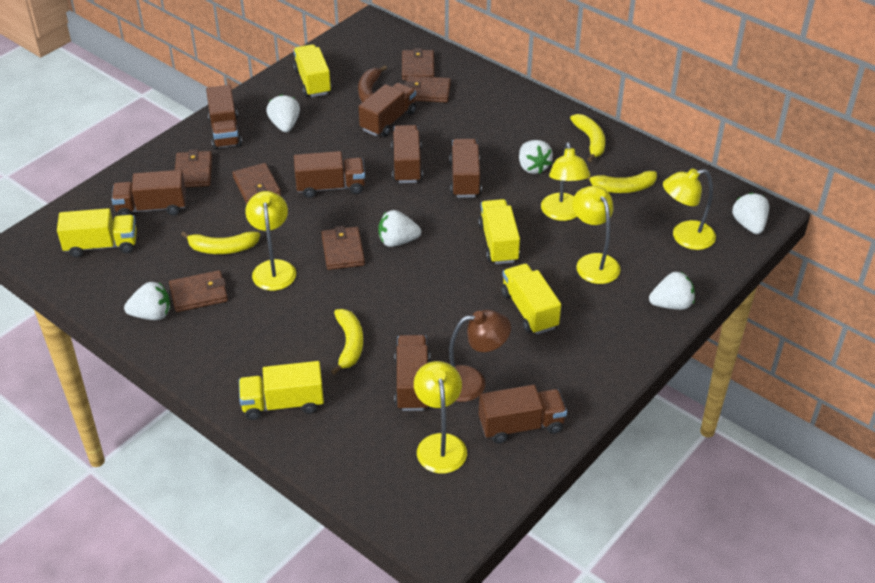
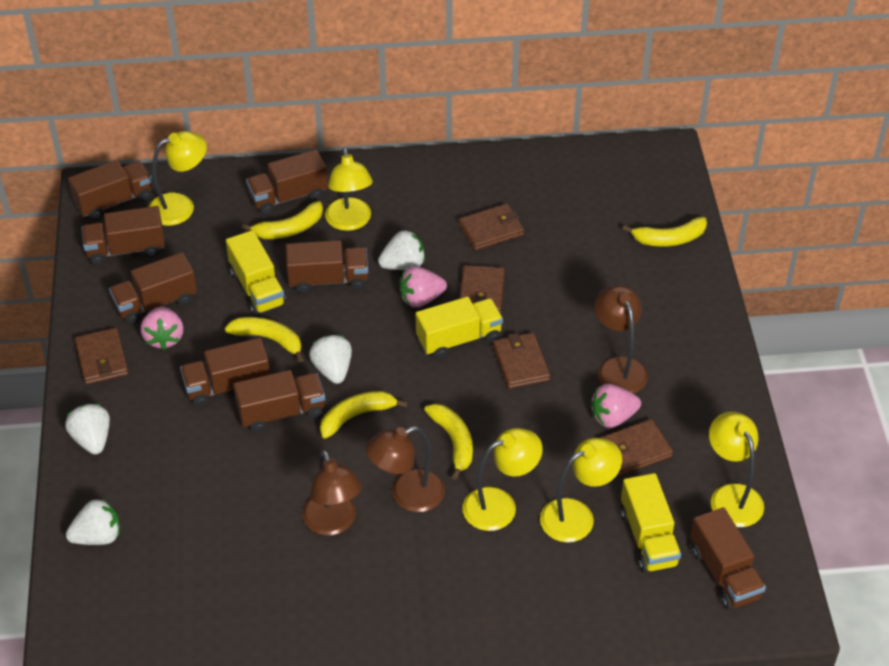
brown banana: 1 -> 0
brown lamp: 1 -> 3
brown wallet: 6 -> 5
pink strawberry: 0 -> 3
white strawberry: 6 -> 4
yellow banana: 4 -> 5
yellow truck: 5 -> 3

